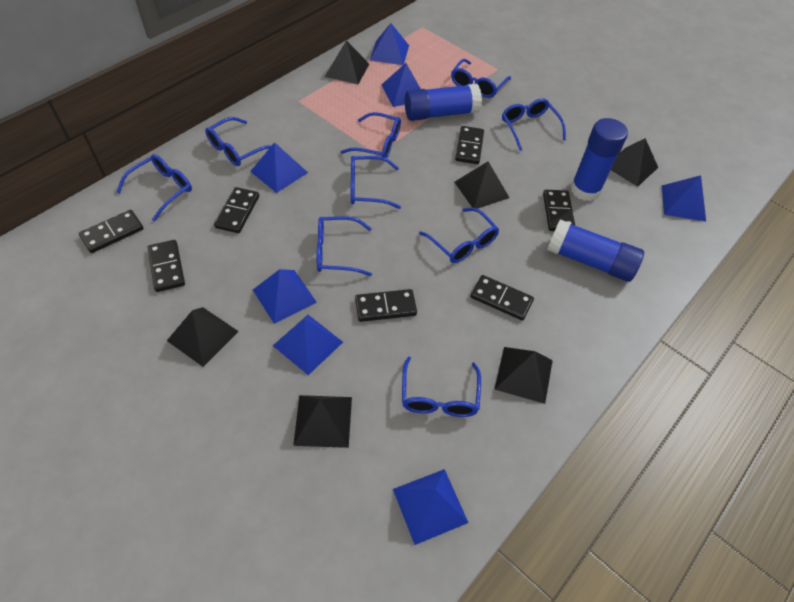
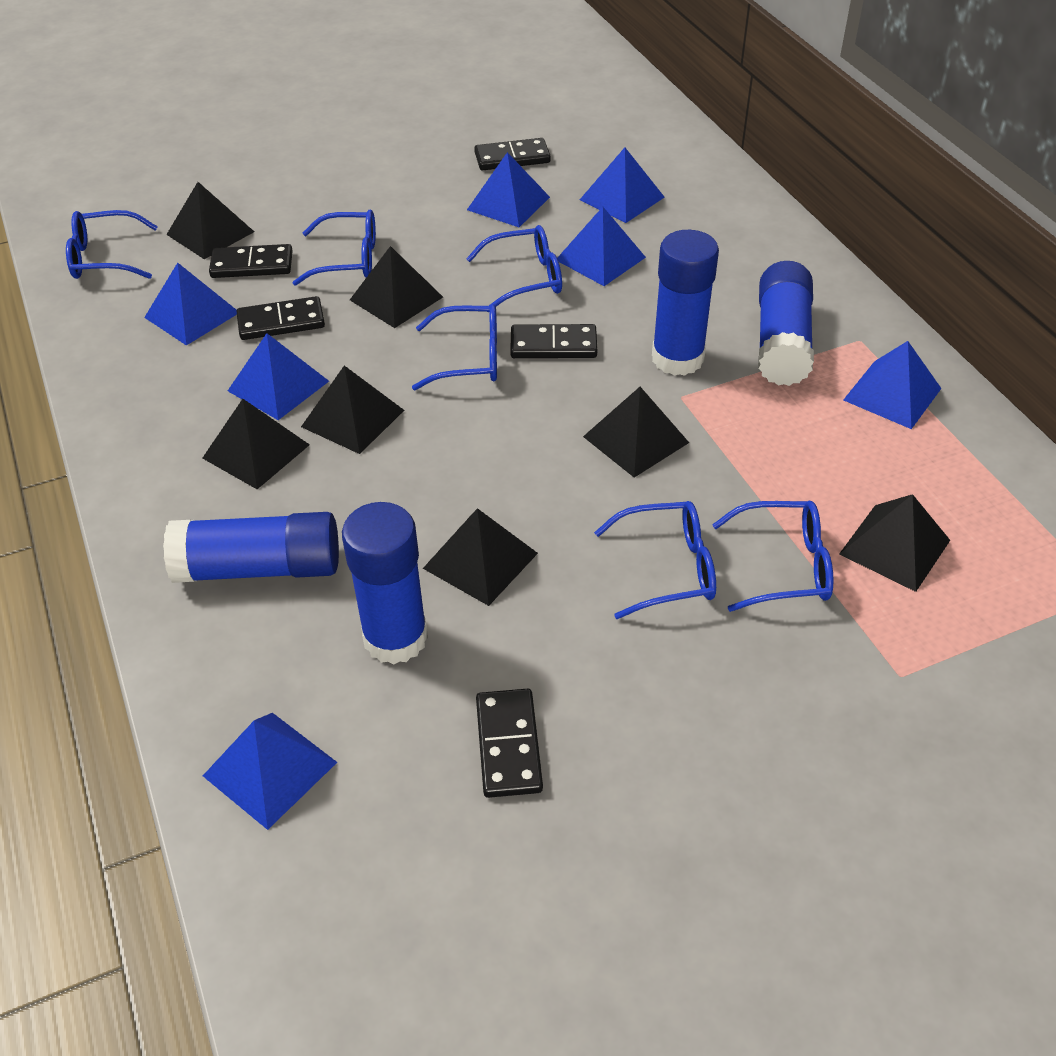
black domino: 7 -> 5
black pyramid: 6 -> 7
blue glasses: 9 -> 6
blue glue stick: 3 -> 4

